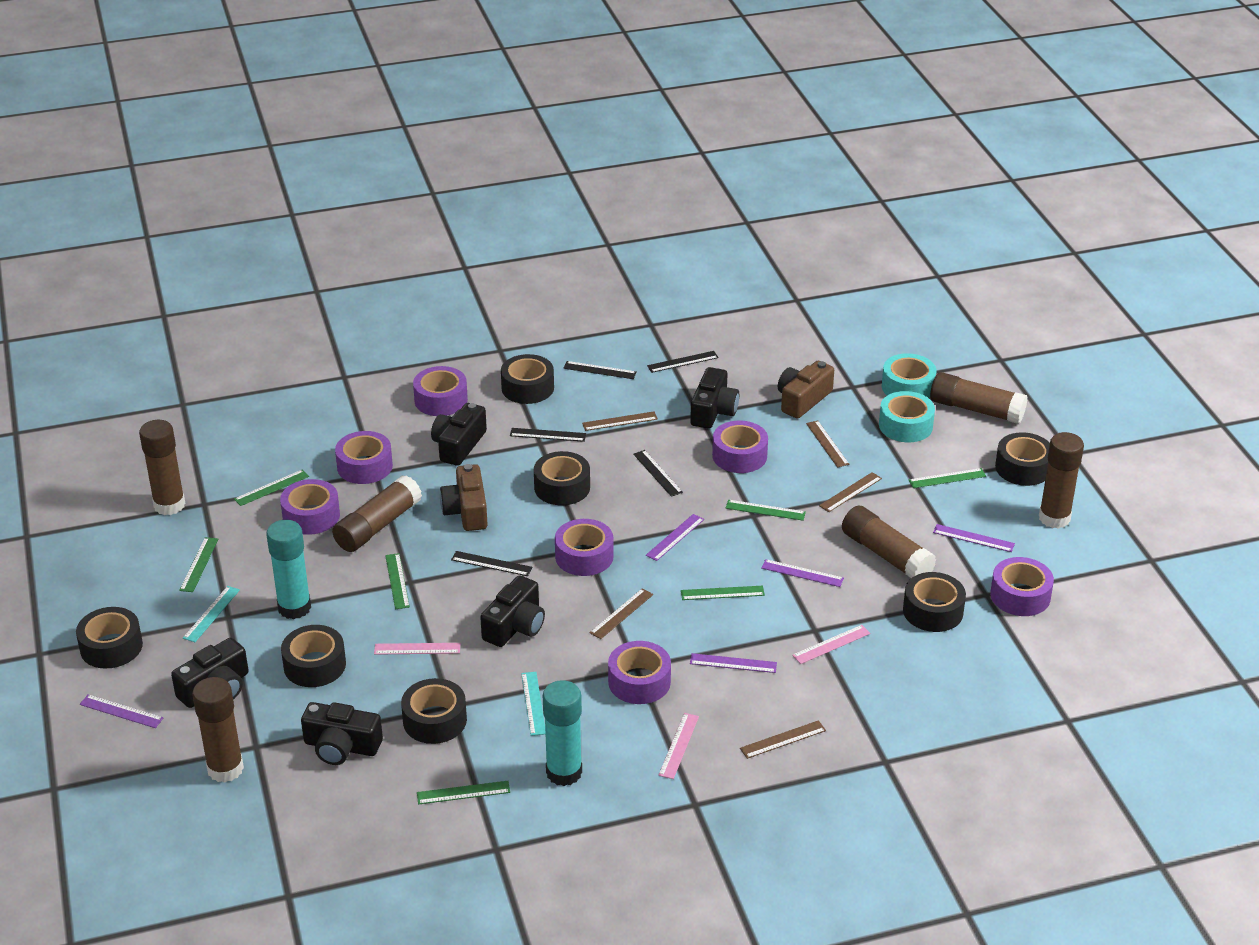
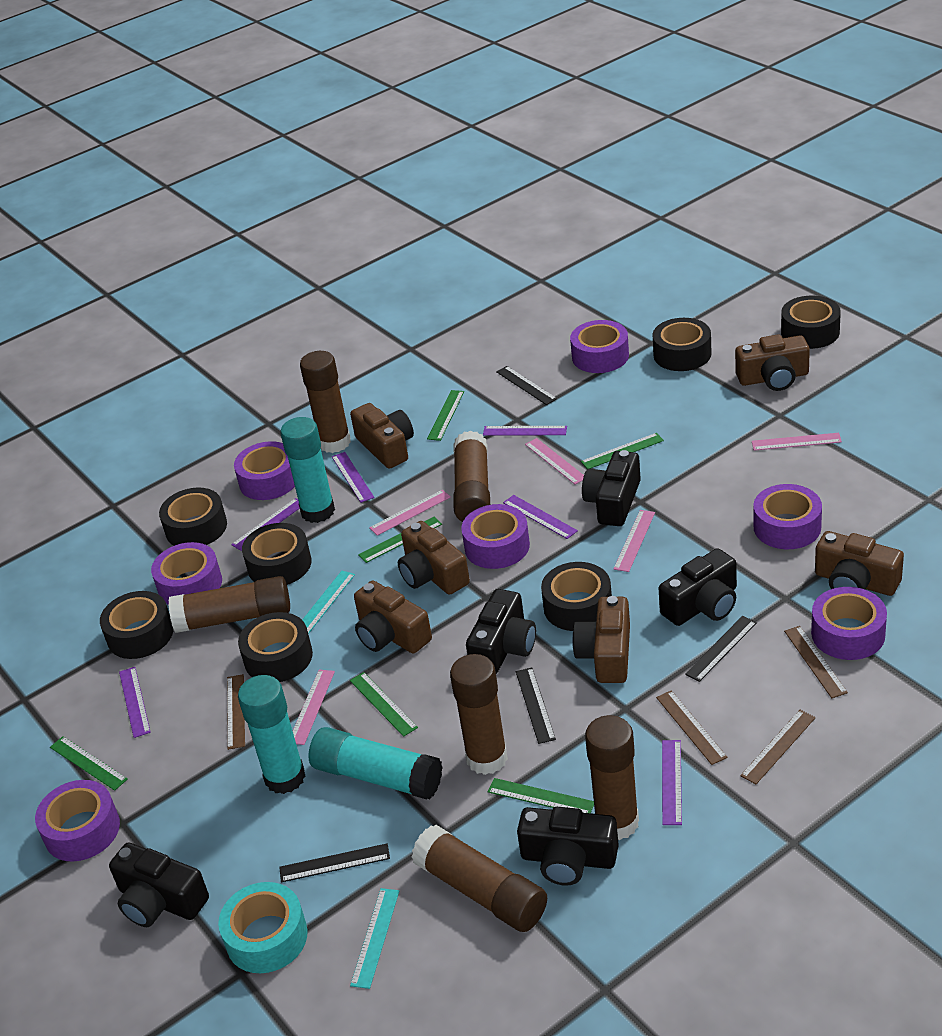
black ruler: 5 -> 4
brown camera: 2 -> 6
brown ruler: 5 -> 4
green ruler: 7 -> 6
pink ruler: 3 -> 5
purple ruler: 5 -> 6
turquoise glue stick: 2 -> 3
turquoise tape: 2 -> 1

